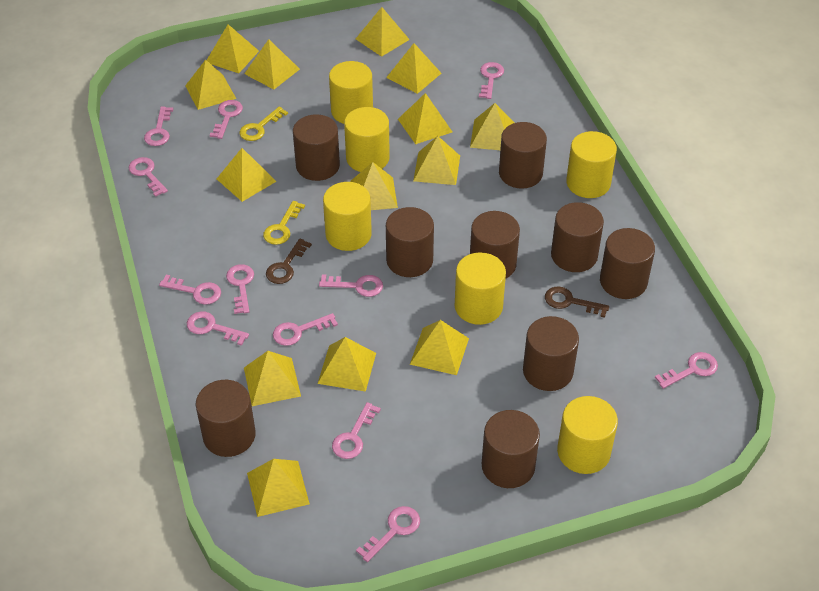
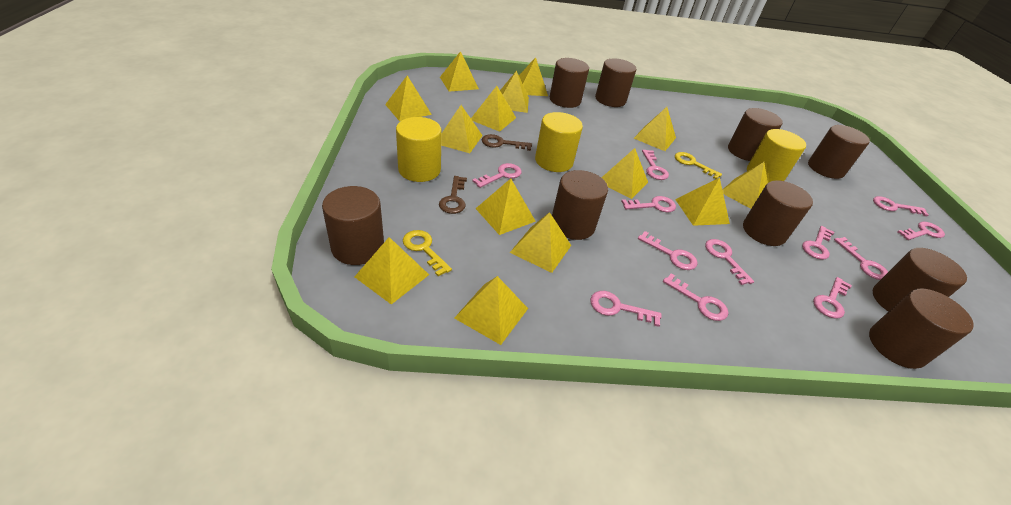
yellow cylinder: 6 -> 3

